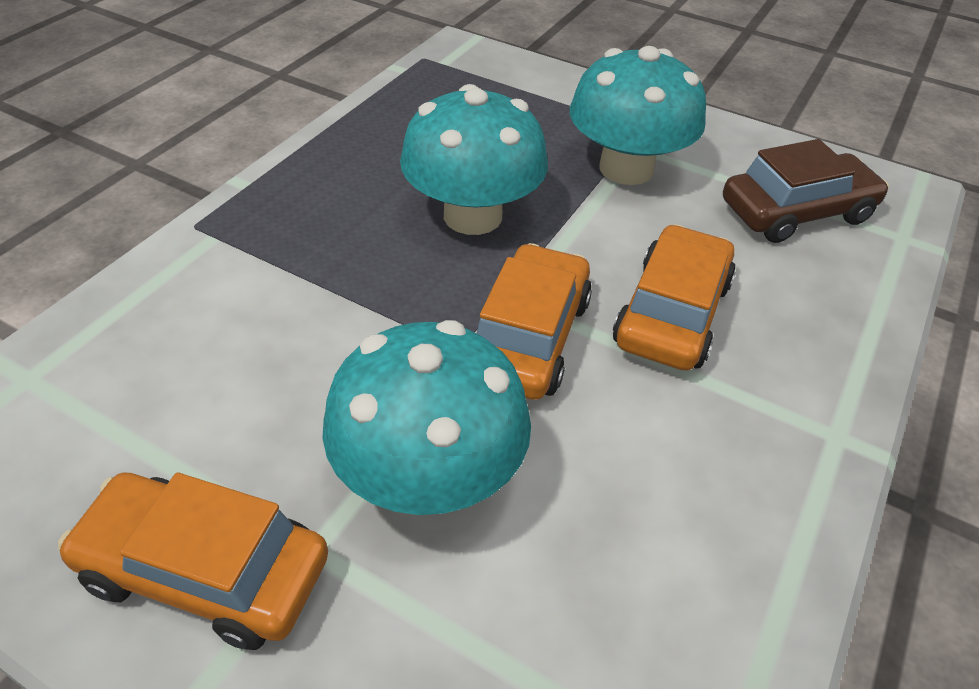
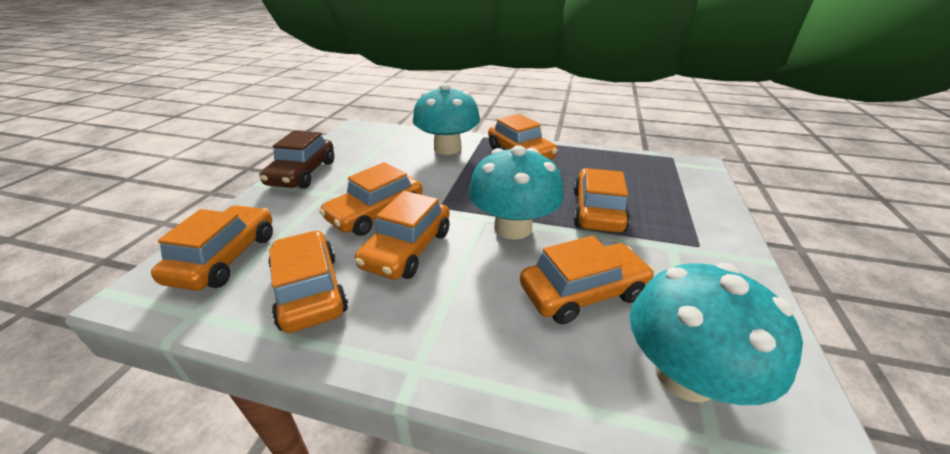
orange car: 3 -> 7

